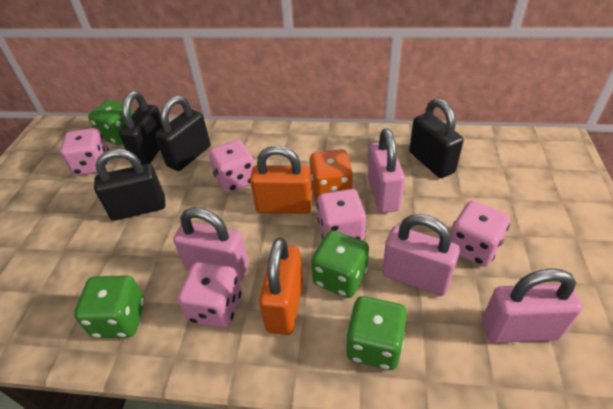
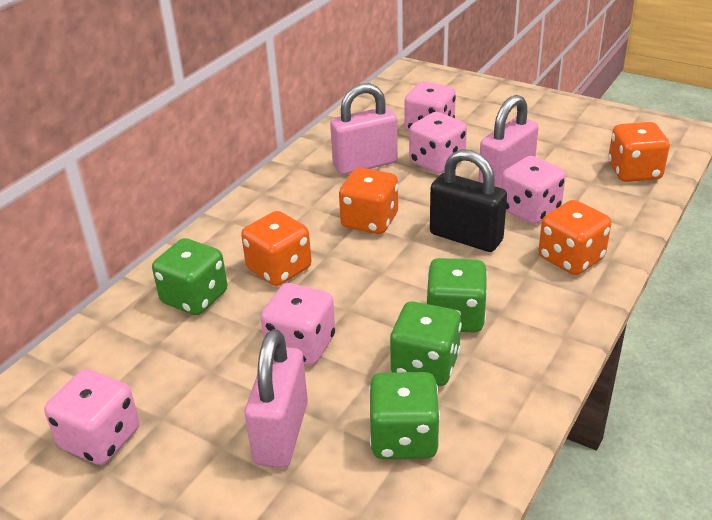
black padlock: 4 -> 1
orange dice: 1 -> 4
orange padlock: 2 -> 0
pink padlock: 4 -> 3

